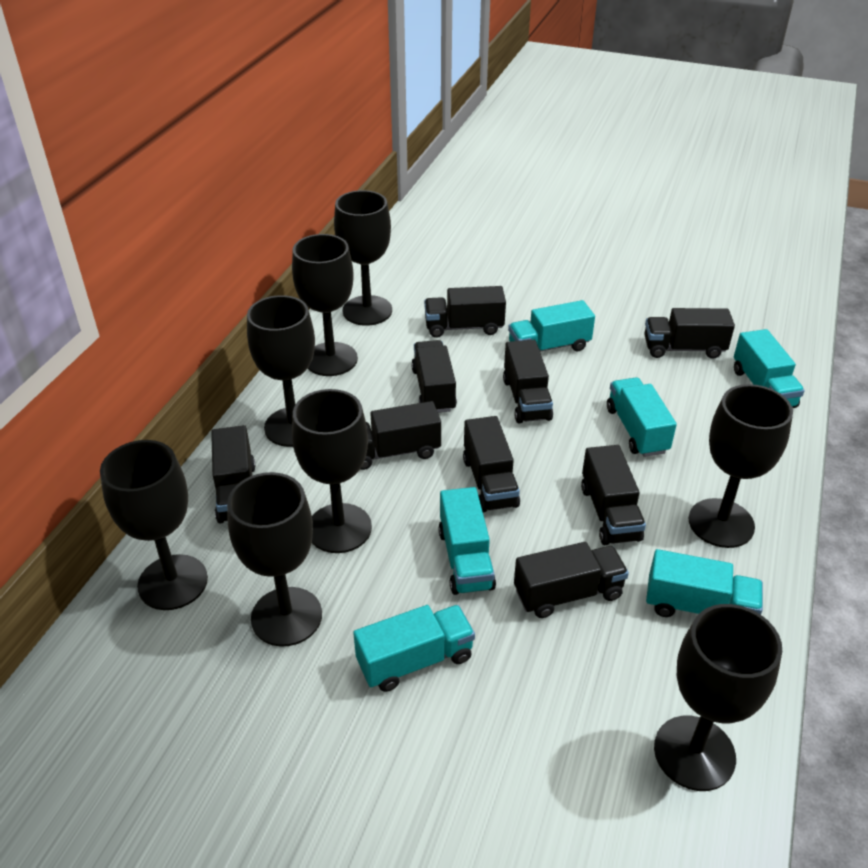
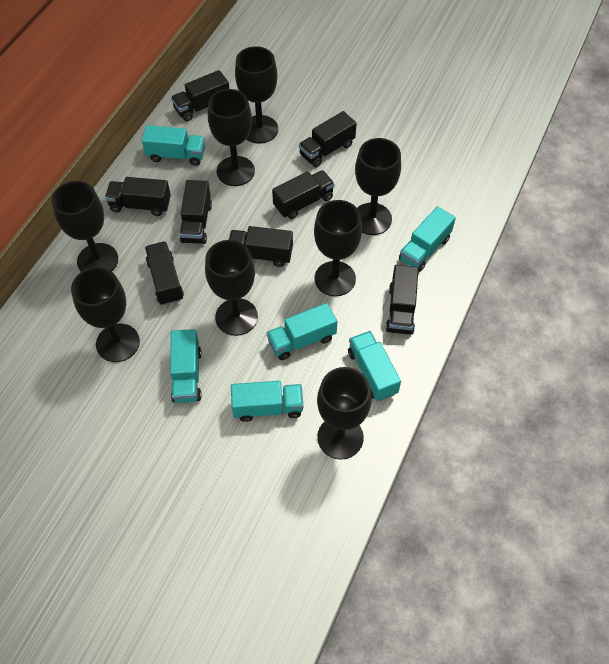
black truck: 9 -> 8

